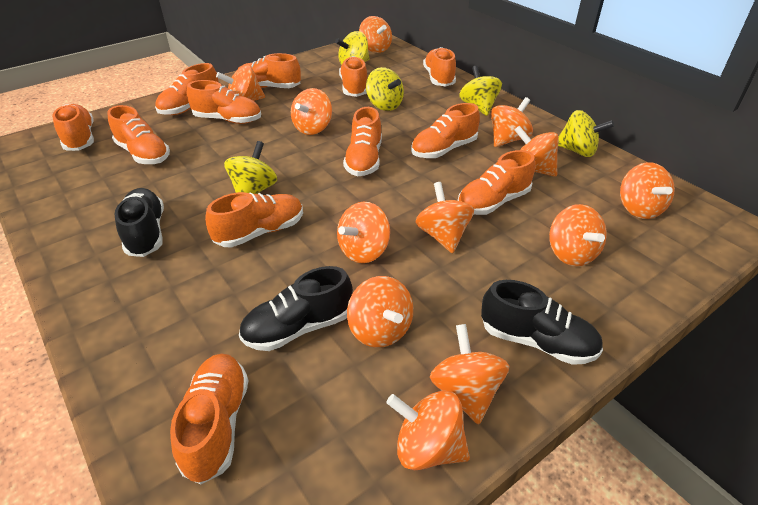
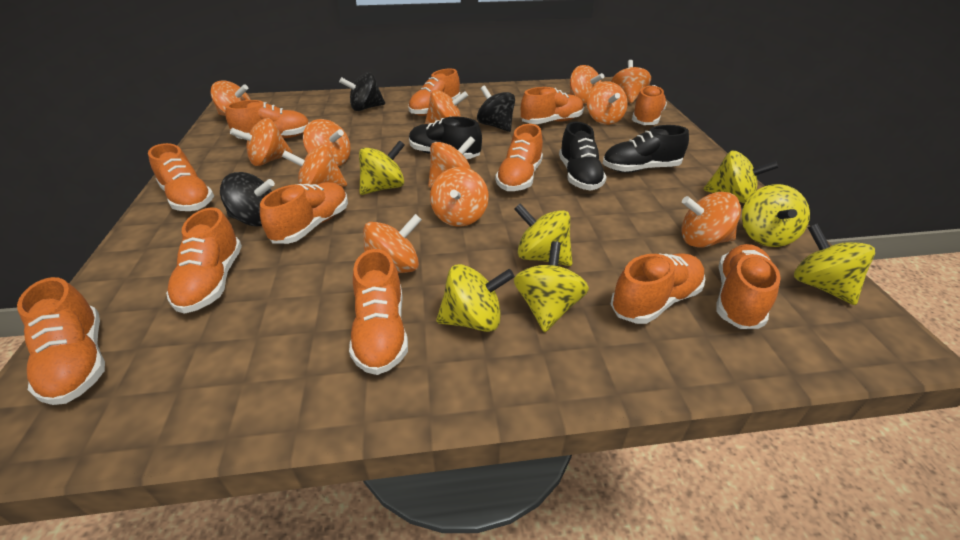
black spinning top: 0 -> 3
yellow spinning top: 5 -> 7

